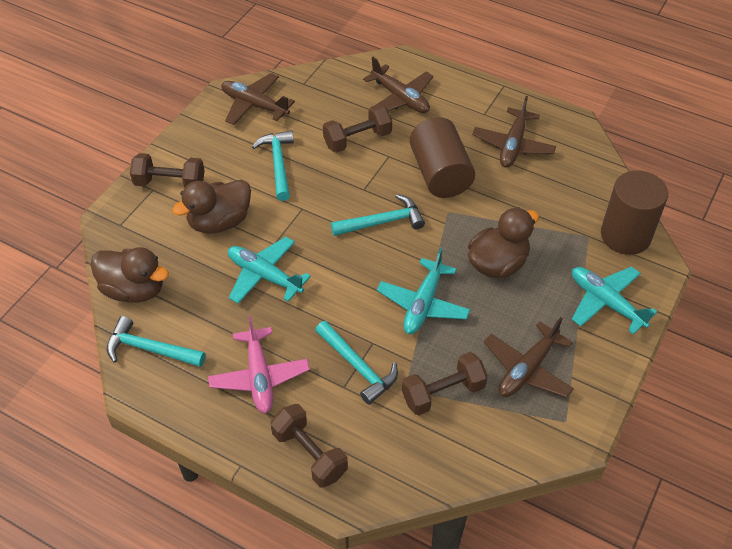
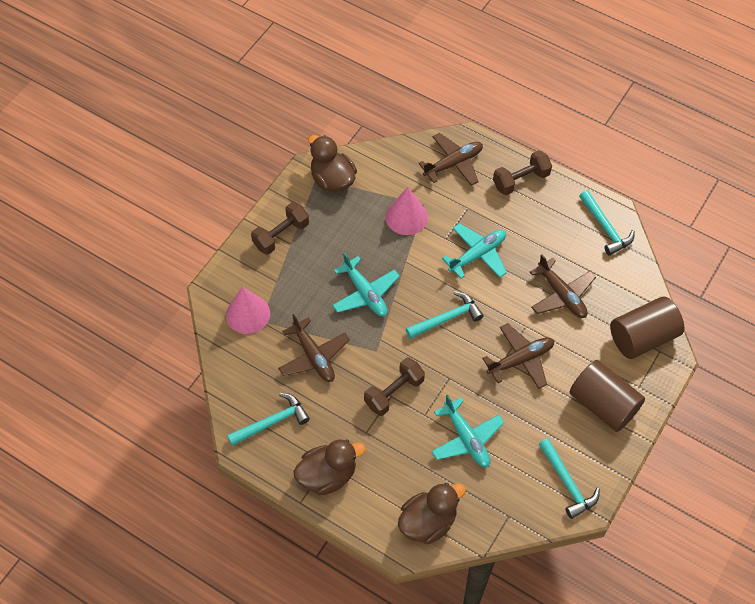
brown dumbbell: 4 -> 3
pink cone: 0 -> 2
pink plane: 1 -> 0

